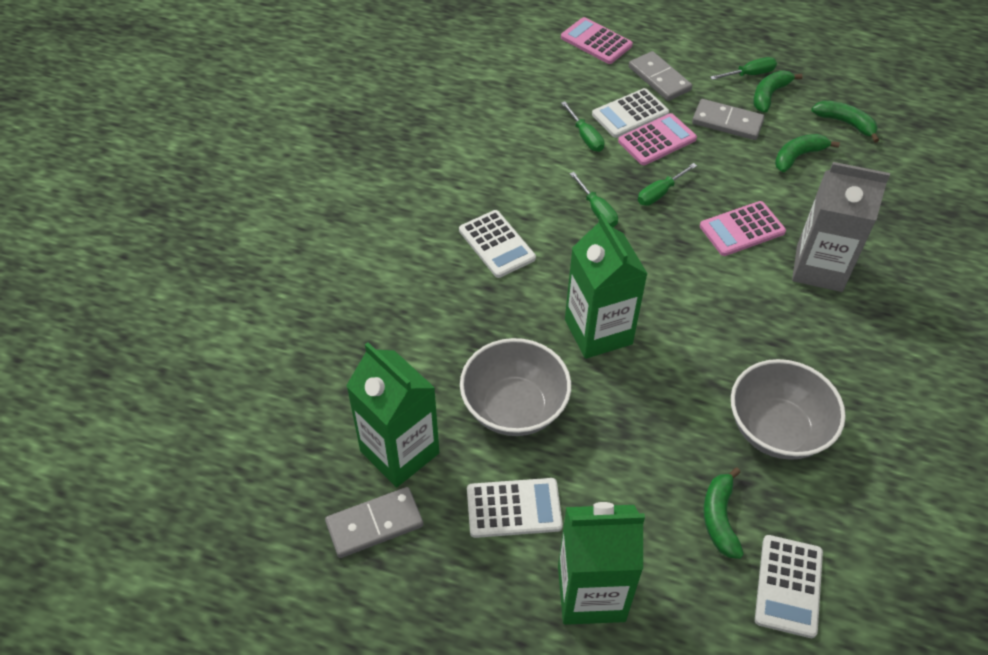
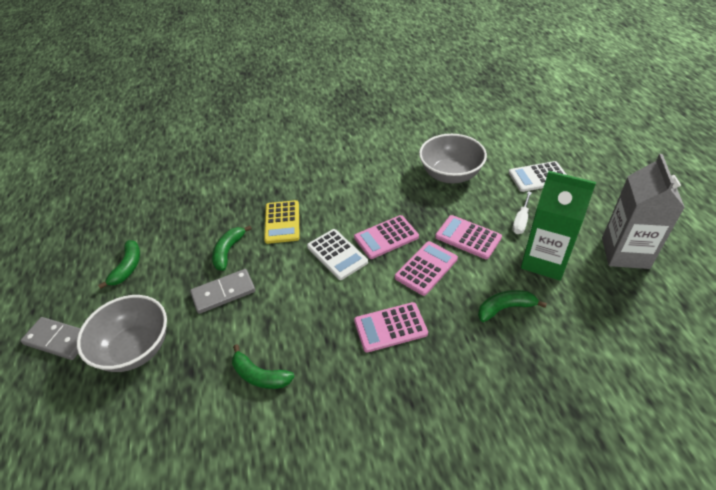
green carton: 3 -> 1
green screwdriver: 4 -> 0
grey domino: 3 -> 2
pink calculator: 3 -> 4
white calculator: 4 -> 2
white screwdriver: 0 -> 1
yellow calculator: 0 -> 1

